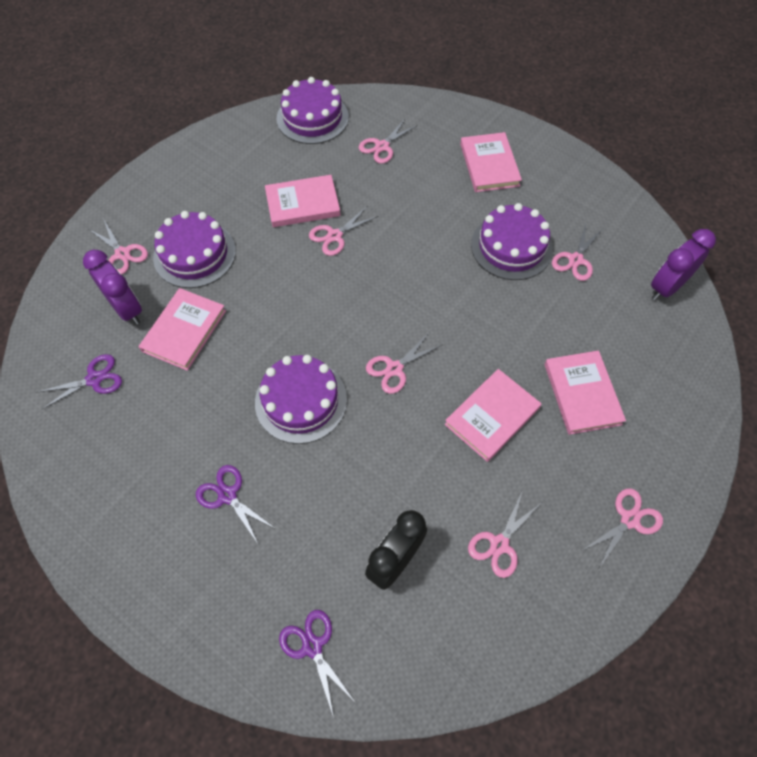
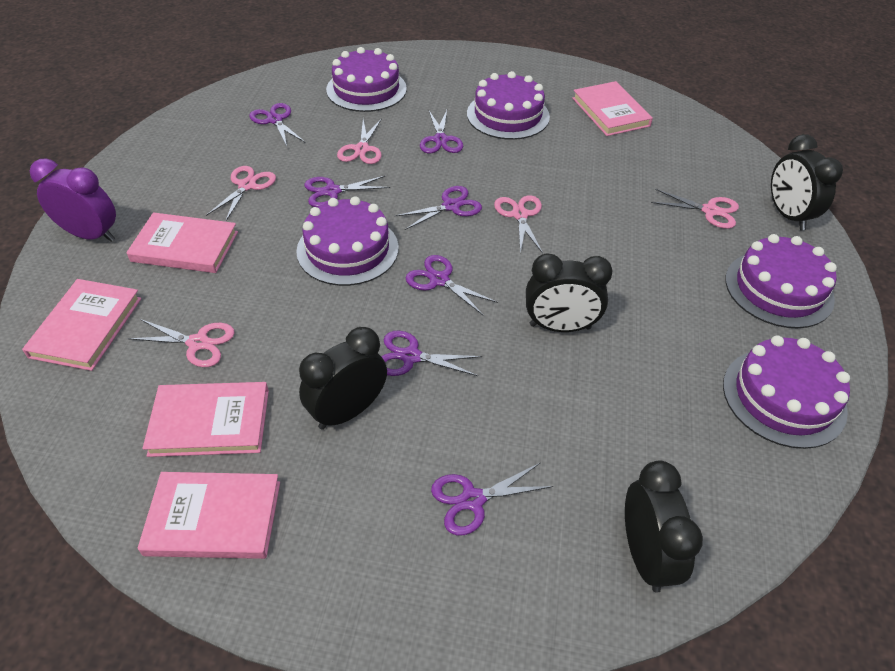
black clock: 1 -> 4
pink scissors: 7 -> 5
purple cake: 4 -> 5
purple clock: 2 -> 1
purple scissors: 3 -> 7

